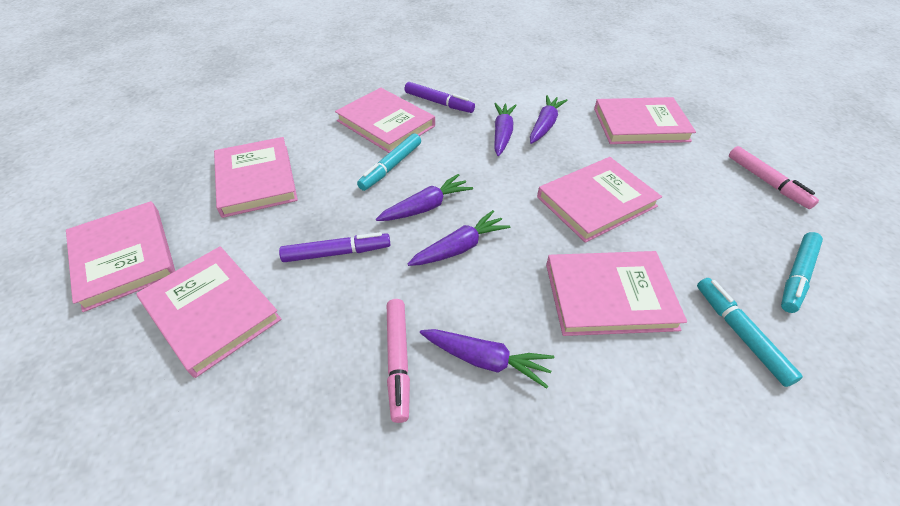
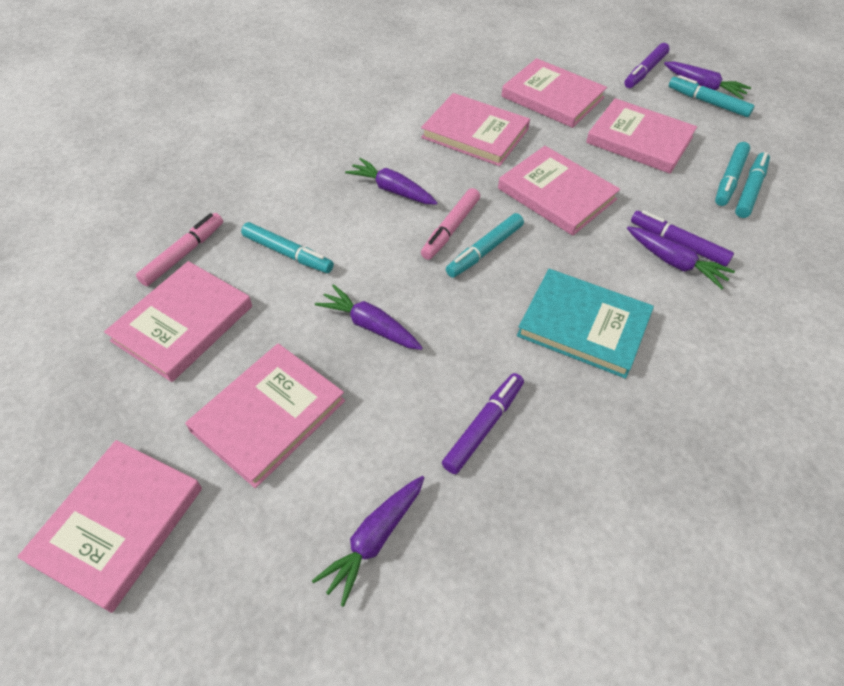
purple marker: 2 -> 3
turquoise book: 0 -> 1
turquoise marker: 3 -> 5

